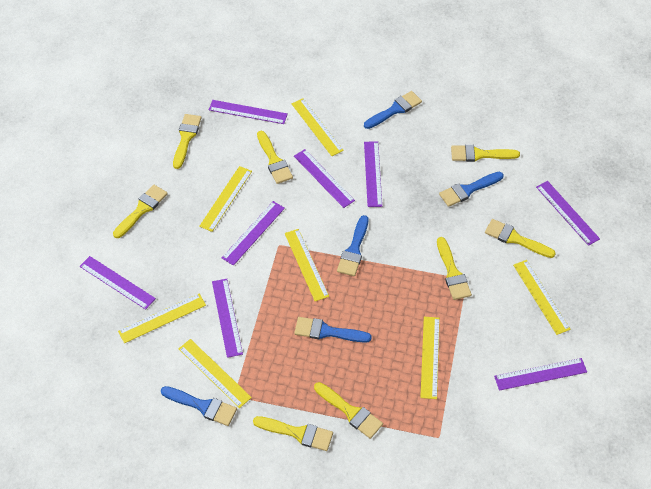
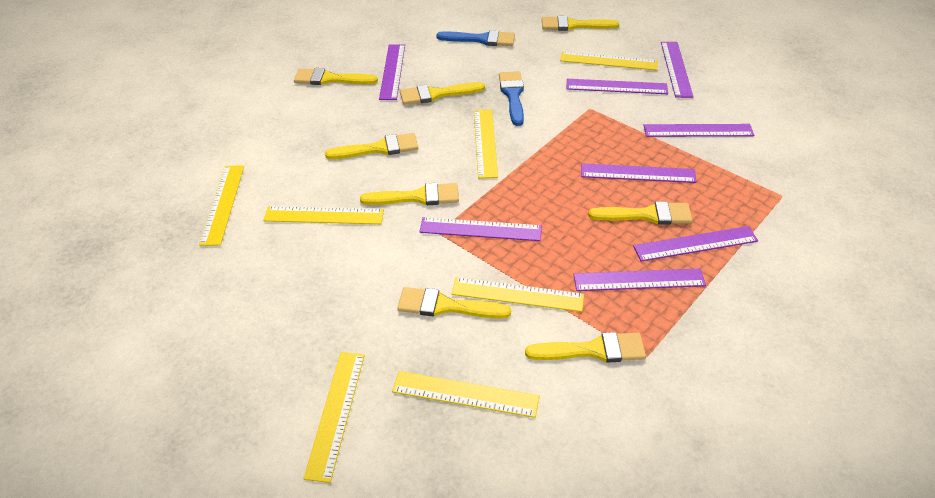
blue brush: 5 -> 2

